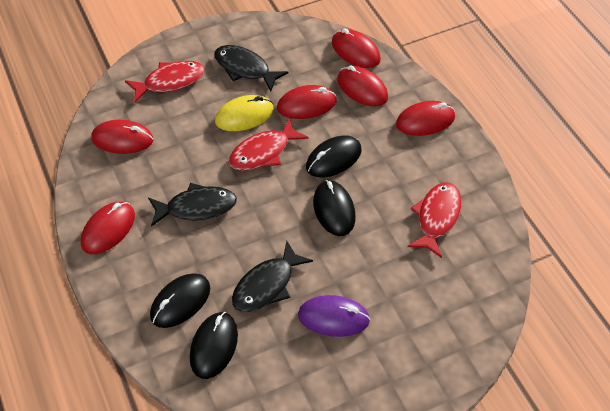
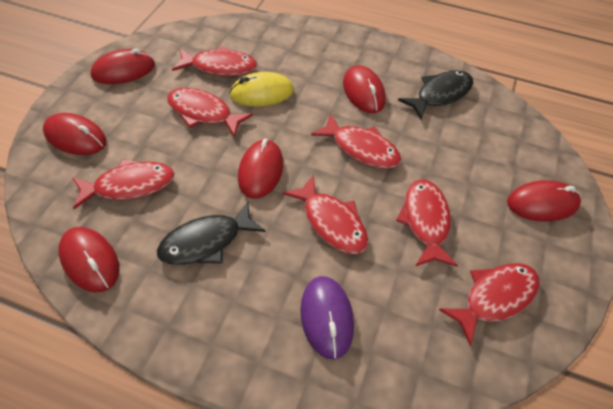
black fish: 3 -> 2
black mouse: 4 -> 0
red fish: 3 -> 7

